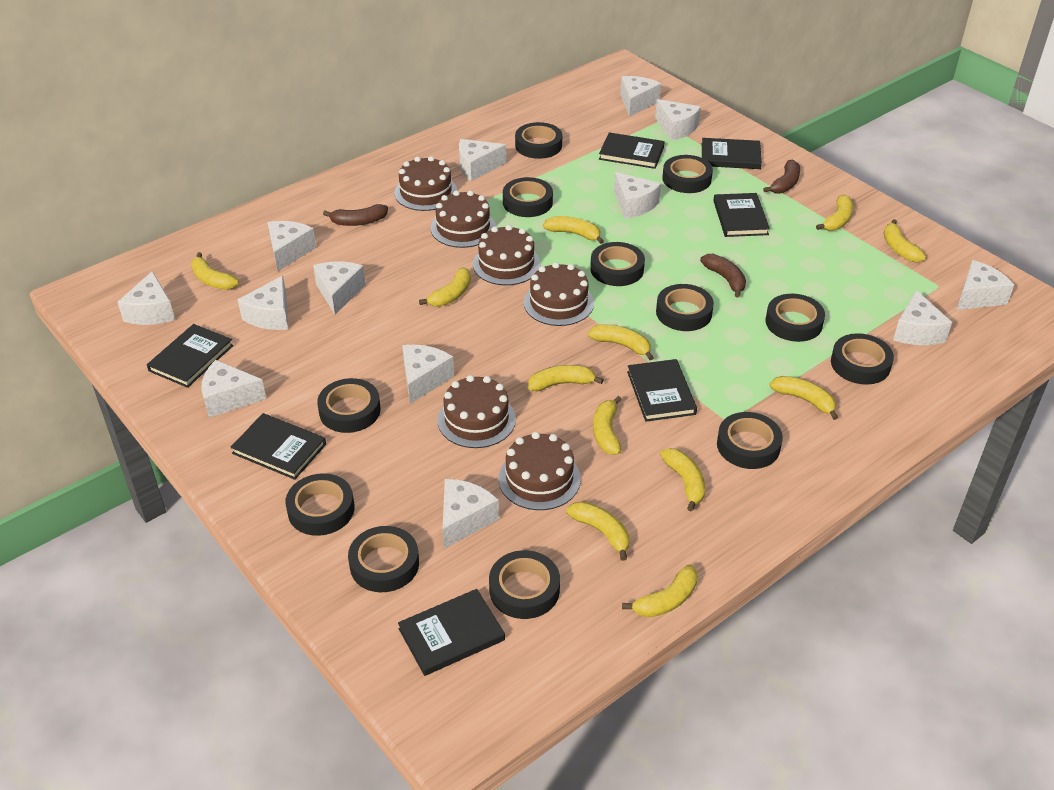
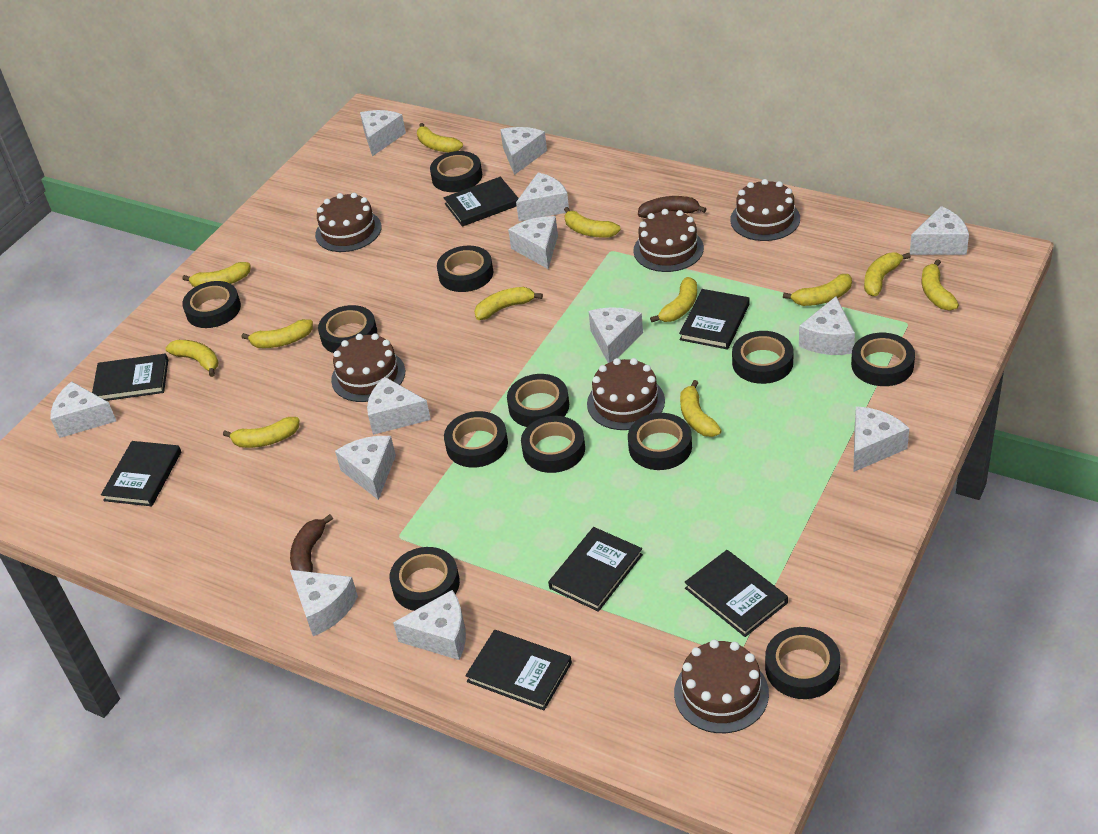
brown banana: 3 -> 2

